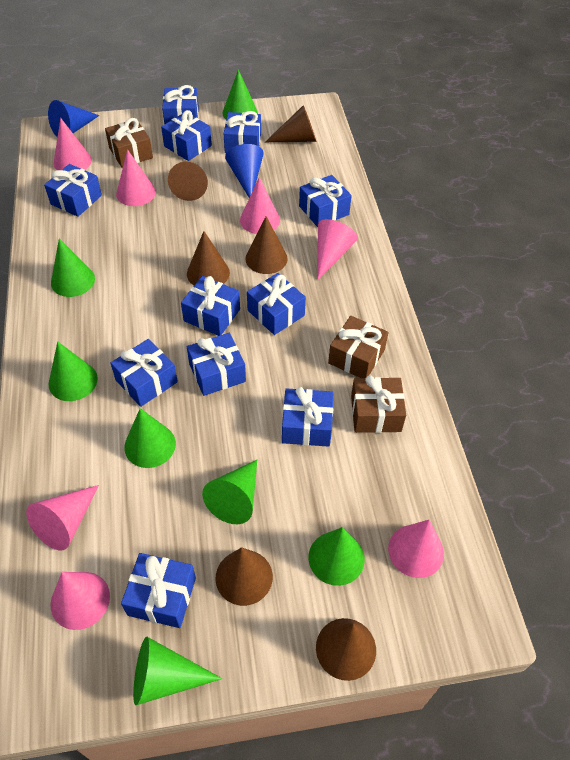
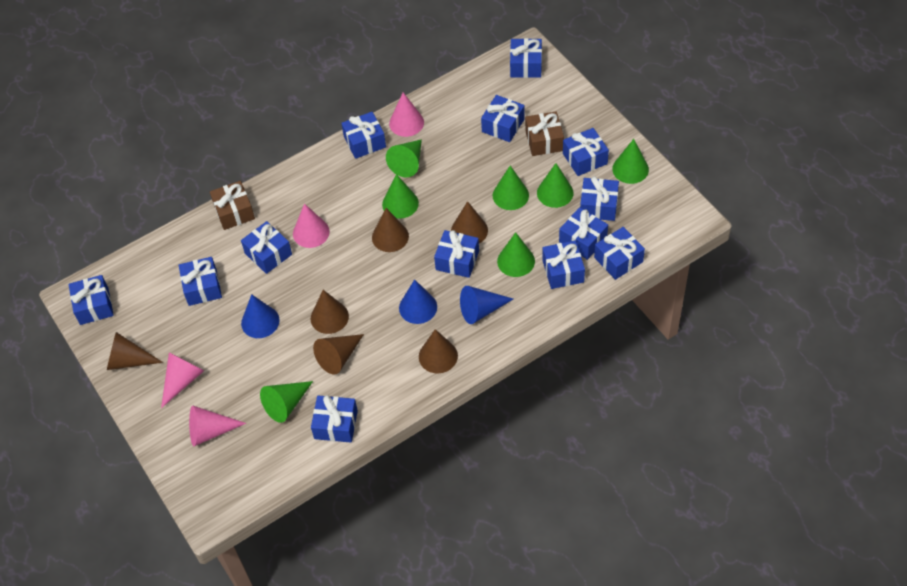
blue cone: 2 -> 3
blue gift: 11 -> 13
brown gift: 3 -> 2
pink cone: 7 -> 4

